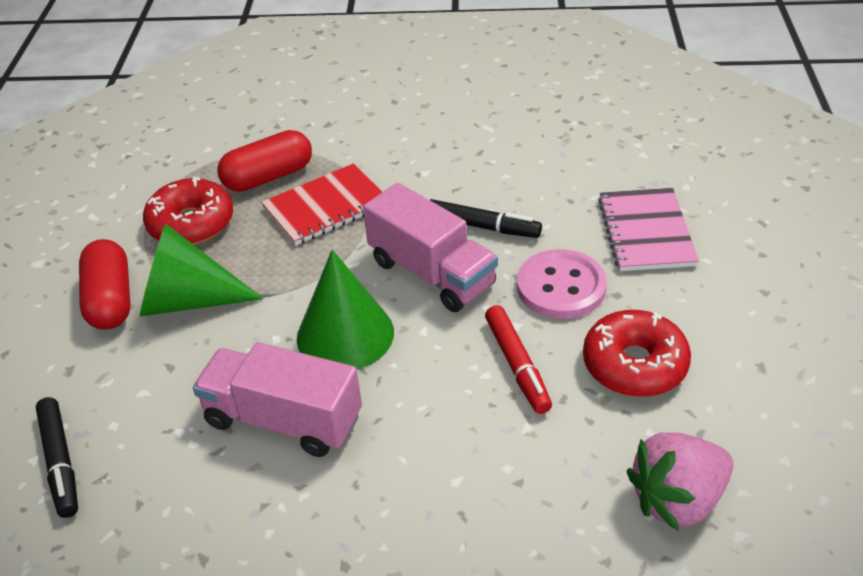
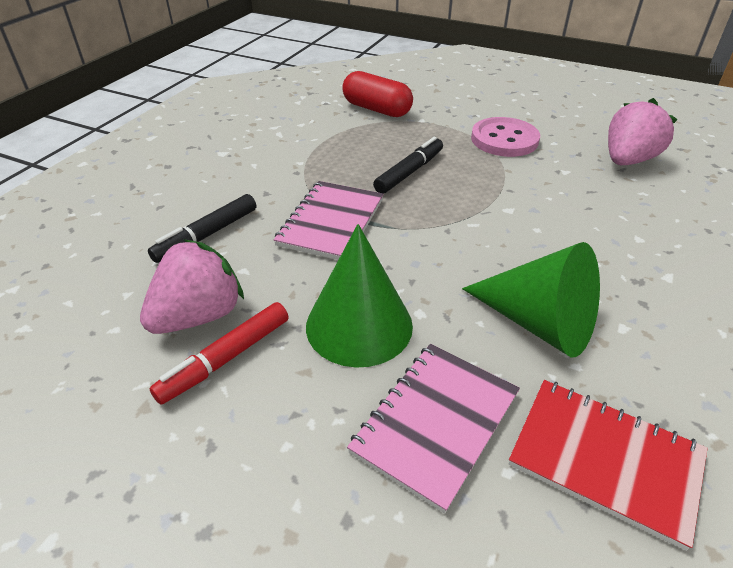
pink notebook: 1 -> 2
pink strawberry: 1 -> 2
pink truck: 2 -> 0
red capsule: 2 -> 1
red donut: 2 -> 0

